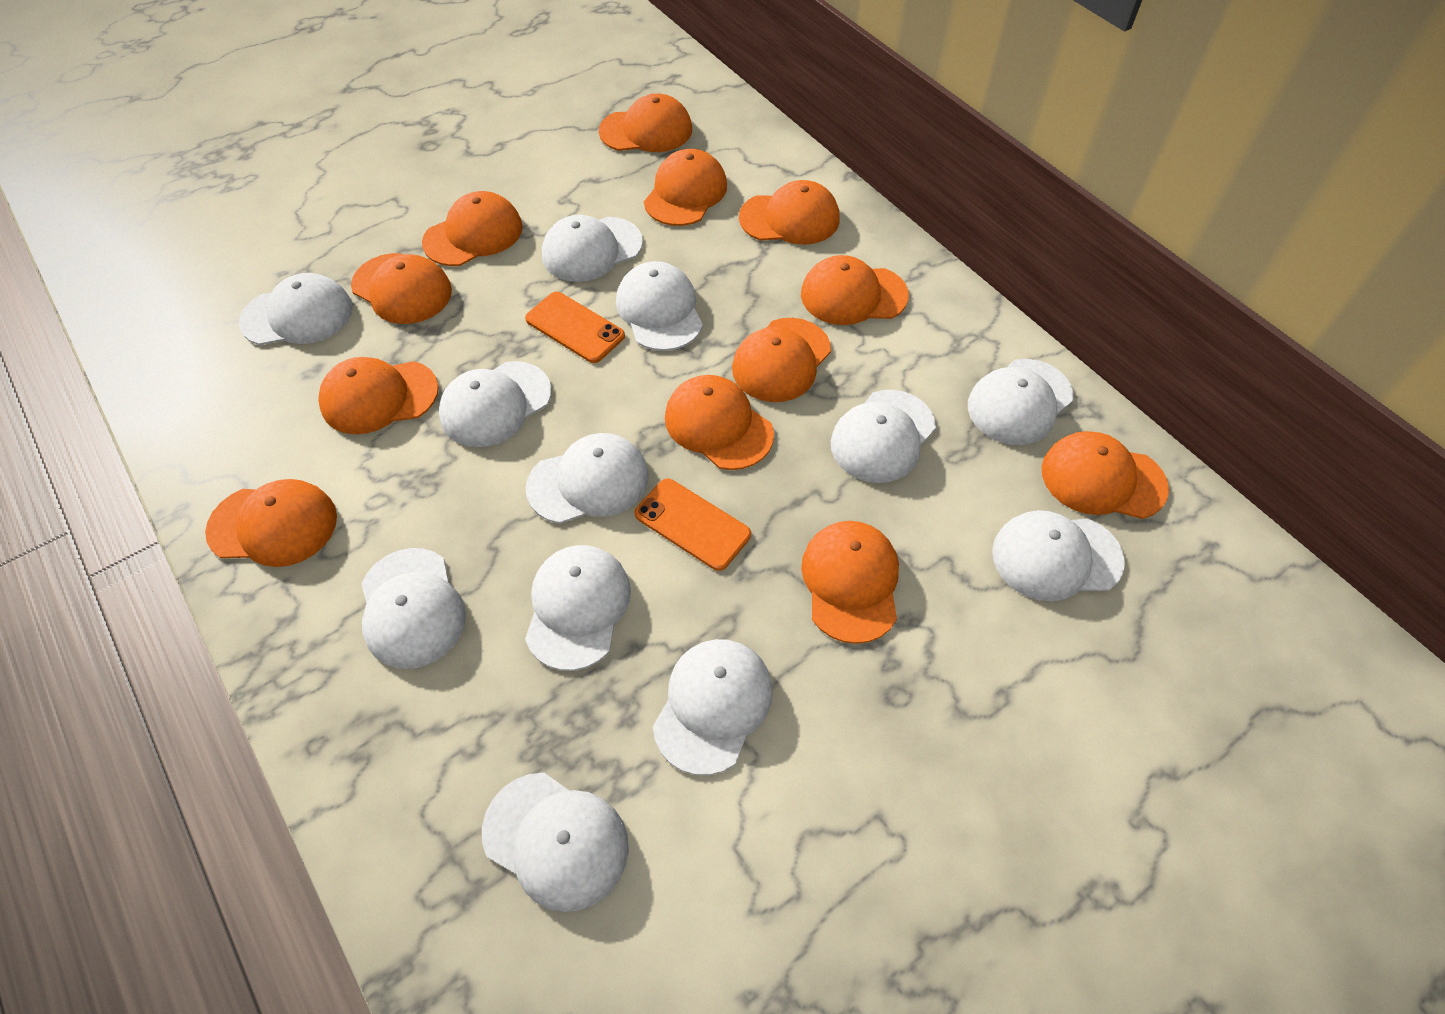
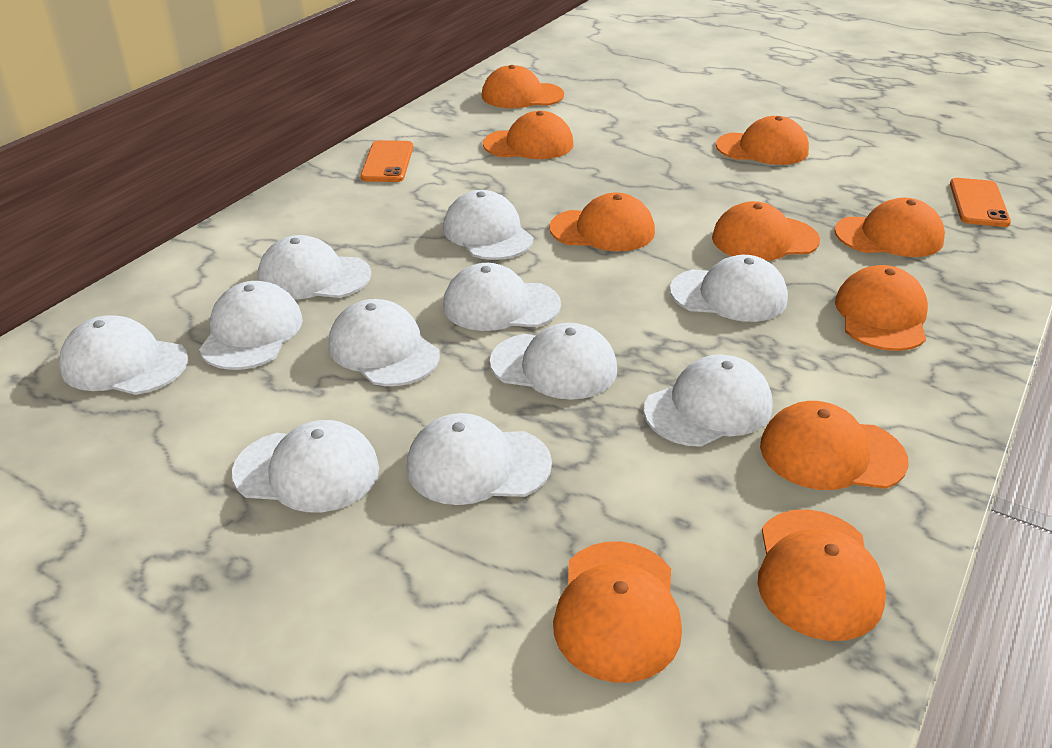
orange cap: 12 -> 10
white cap: 12 -> 11

